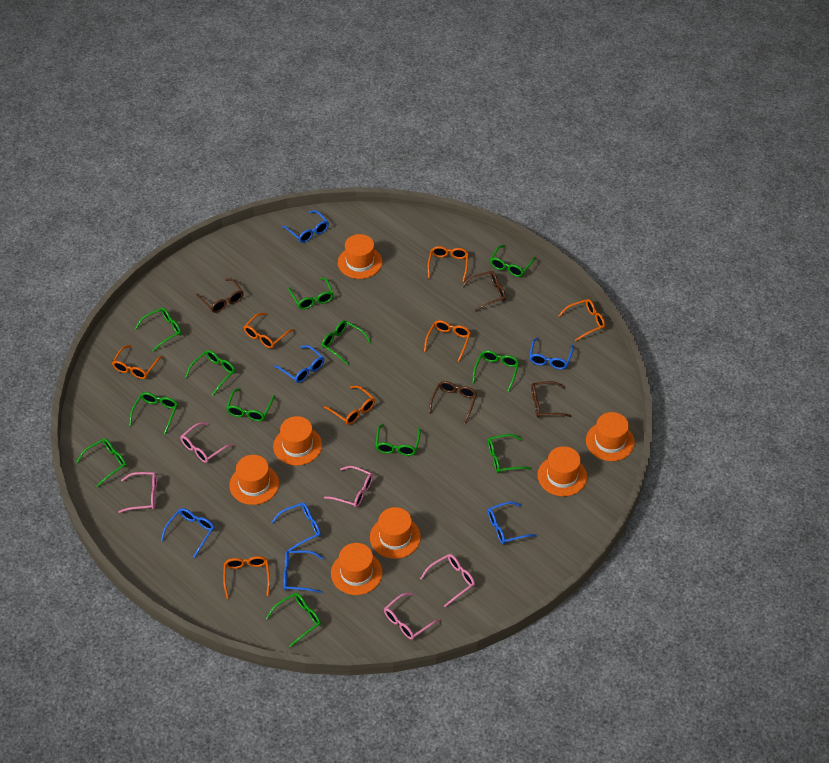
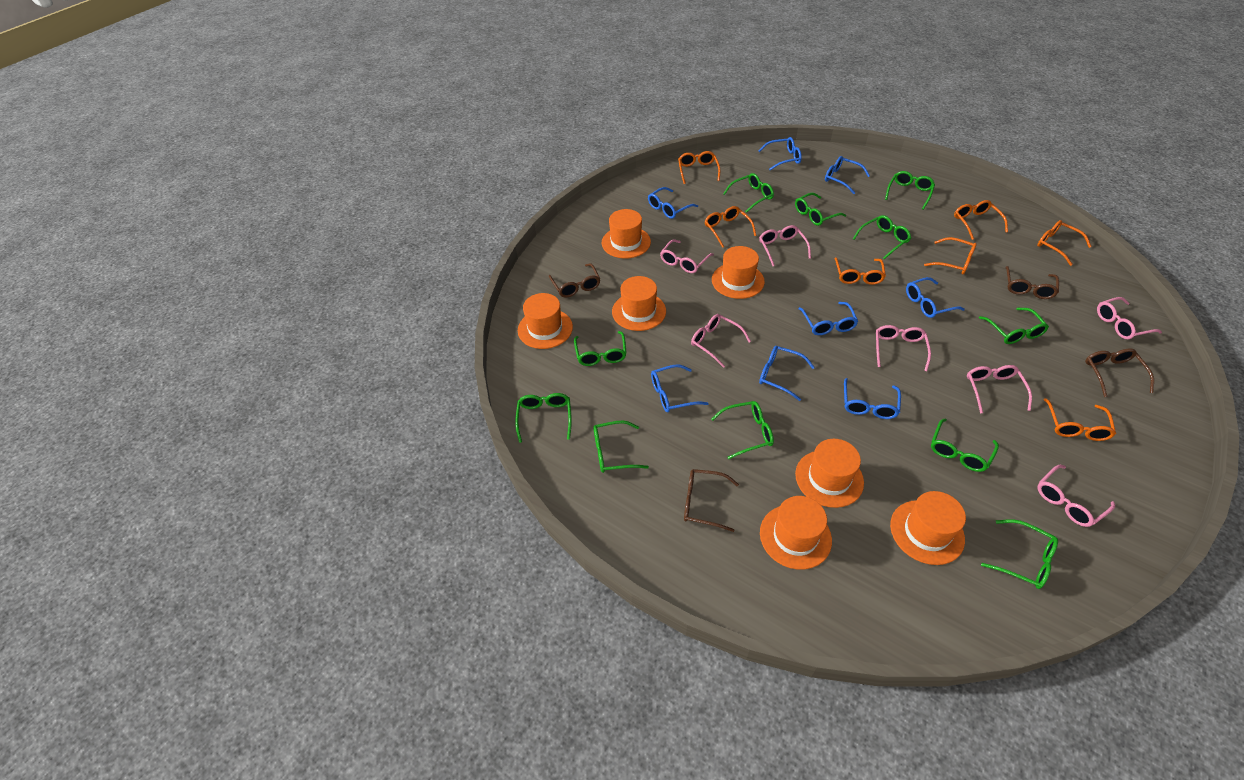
blue glasses: 7 -> 8
green glasses: 12 -> 11
pink glasses: 5 -> 7

